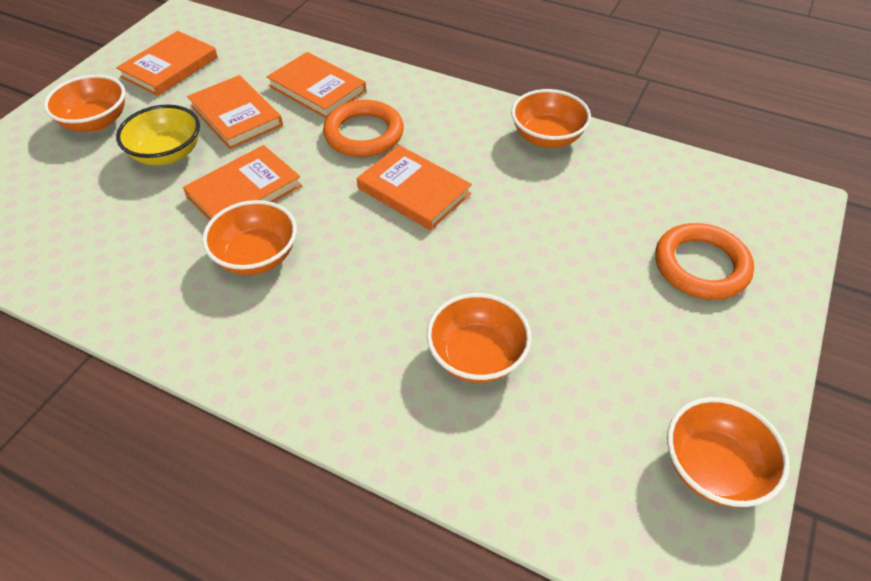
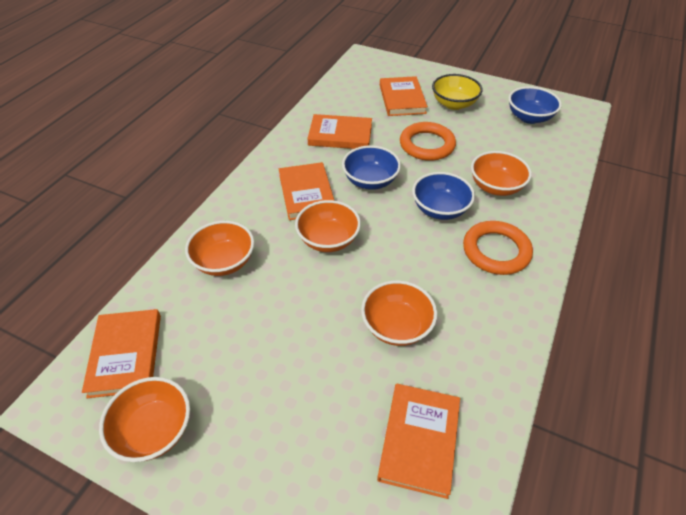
blue bowl: 0 -> 3

